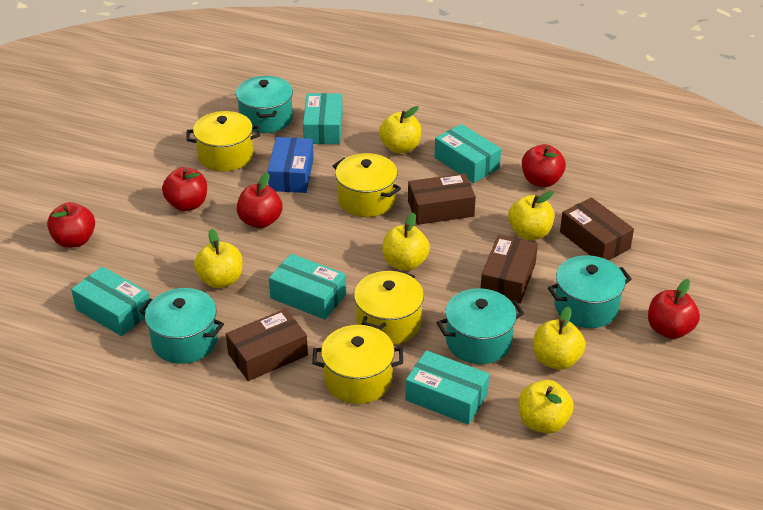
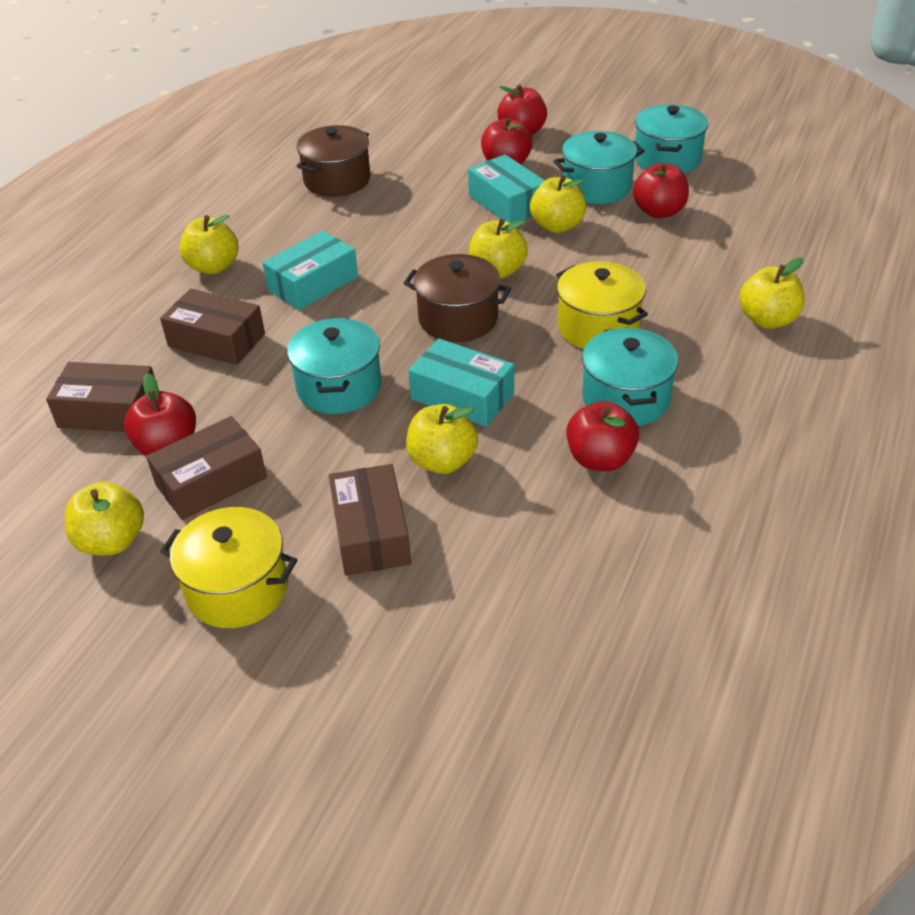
blue box: 1 -> 0
brown pot: 0 -> 2
turquoise box: 5 -> 3
yellow pot: 4 -> 2

